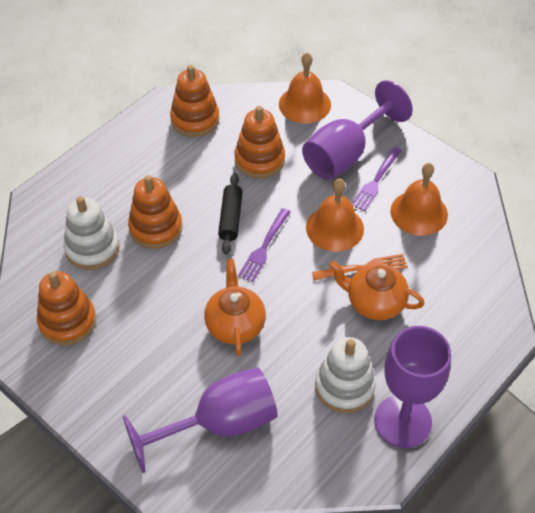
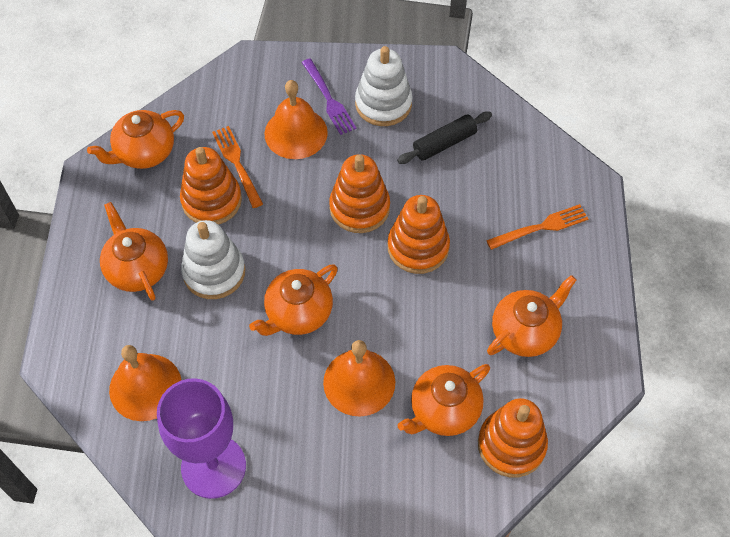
orange fork: 1 -> 2
orange teapot: 2 -> 5
purple fork: 2 -> 1
purple goblet: 3 -> 1

